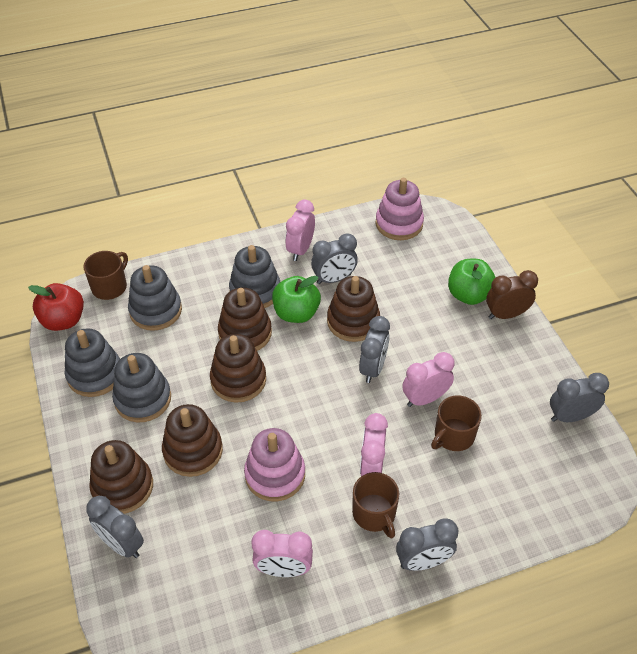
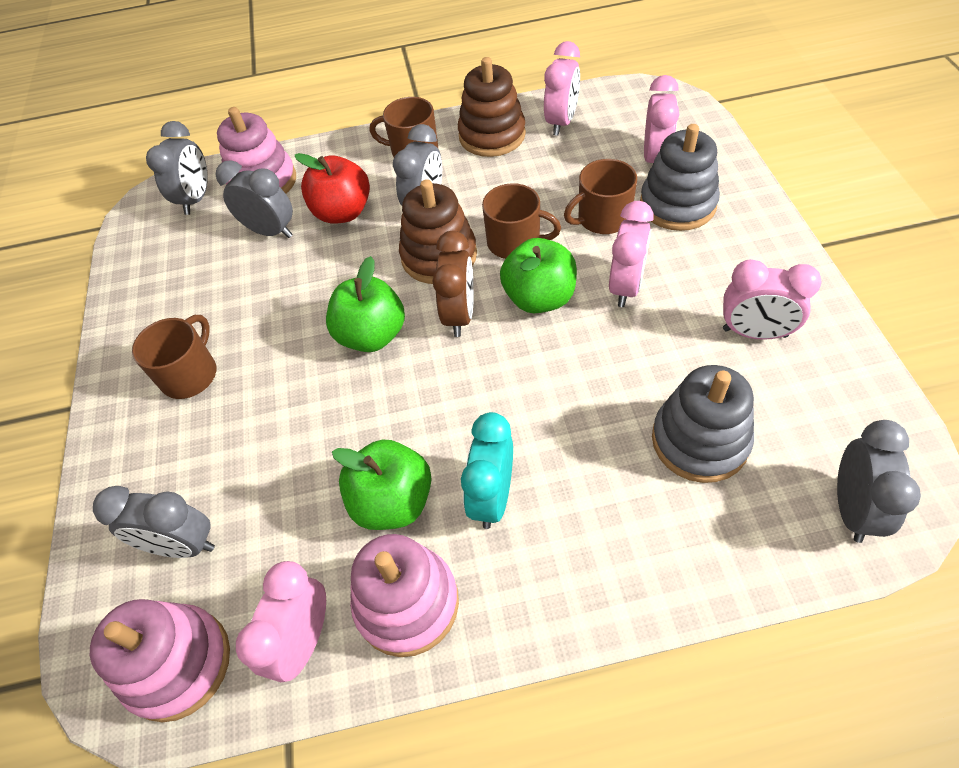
brown mug: 3 -> 4
brown stacking toy: 5 -> 2
green apple: 2 -> 3
grey stacking toy: 4 -> 2
pink clock: 4 -> 5
pink stacking toy: 2 -> 3
turquoise clock: 0 -> 1

